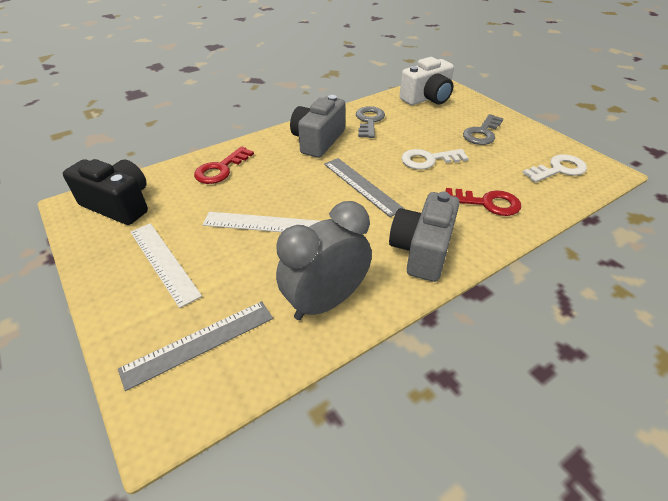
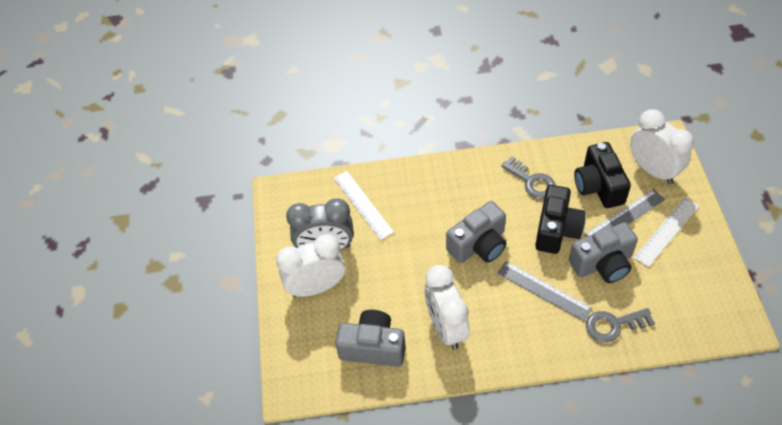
black camera: 1 -> 2
grey camera: 2 -> 3
red key: 2 -> 0
white camera: 1 -> 0
white clock: 0 -> 3
white key: 2 -> 0

